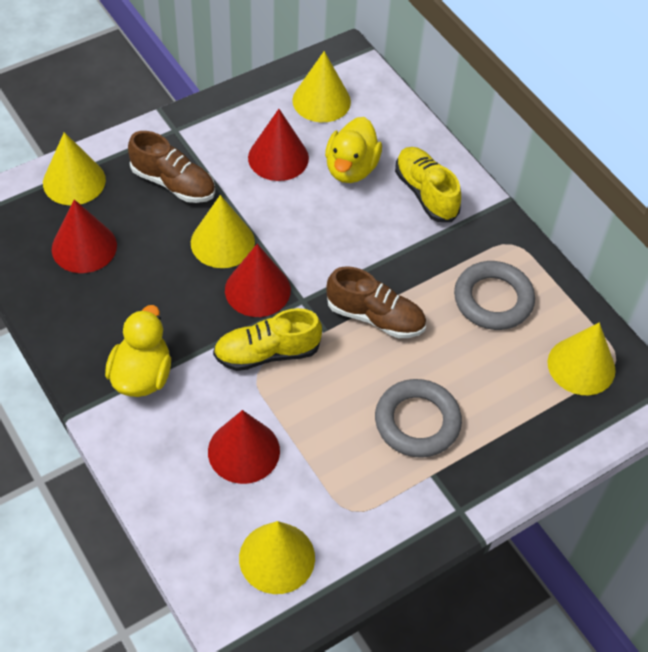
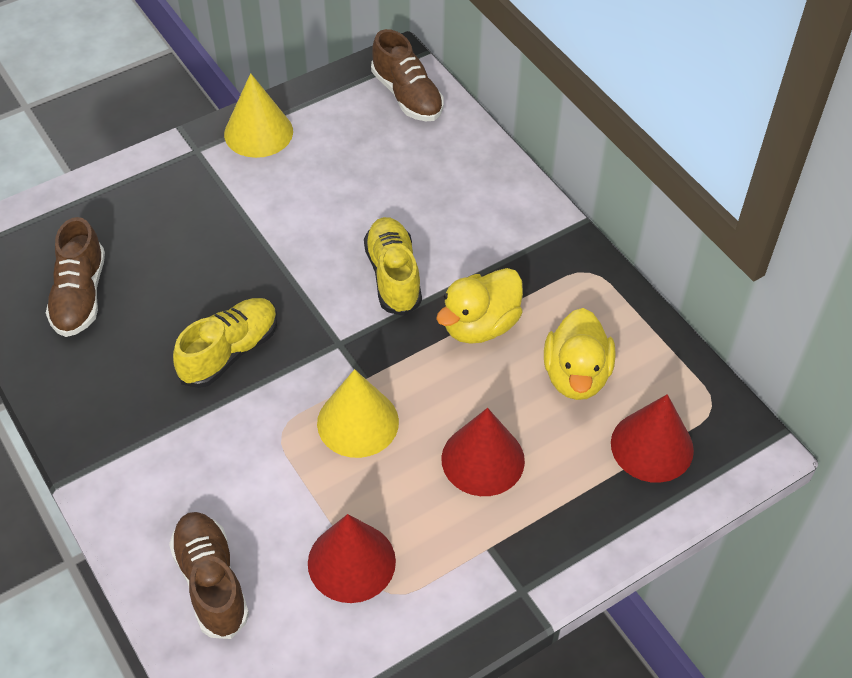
brown shoe: 2 -> 3
grey ring: 2 -> 0
red cone: 4 -> 3
yellow cone: 5 -> 2

